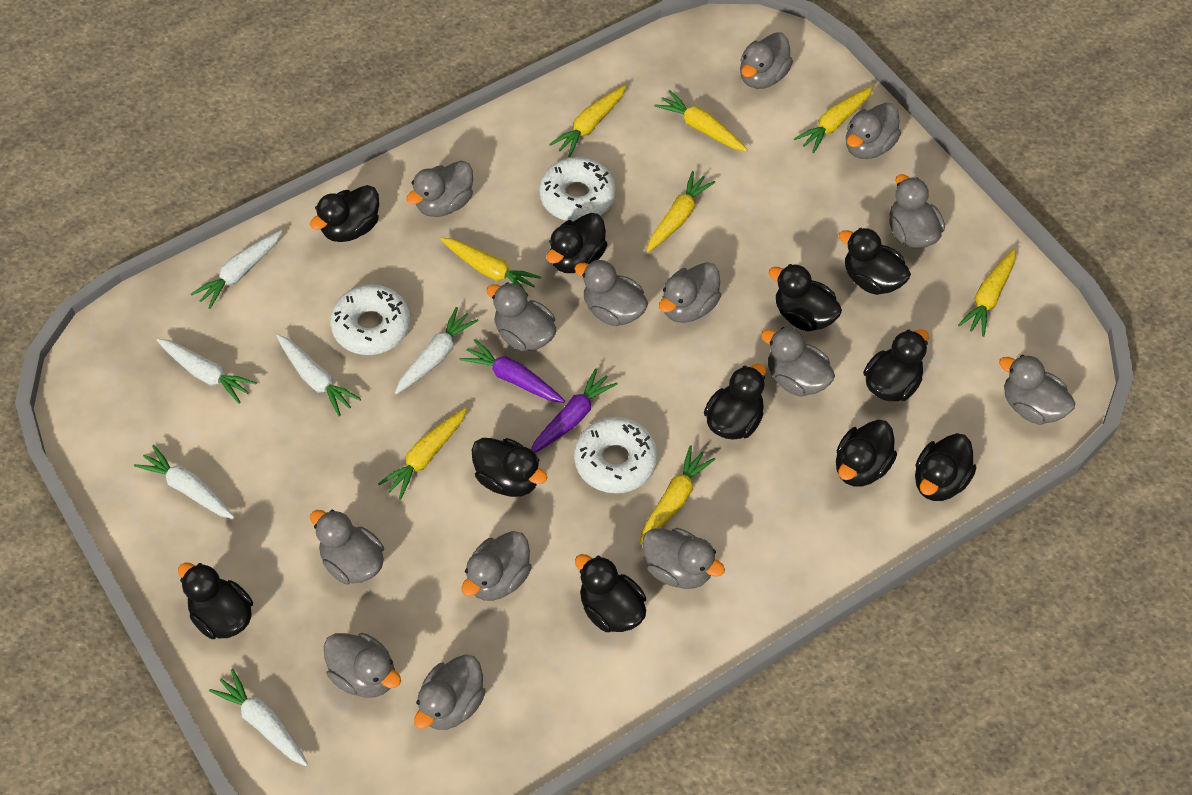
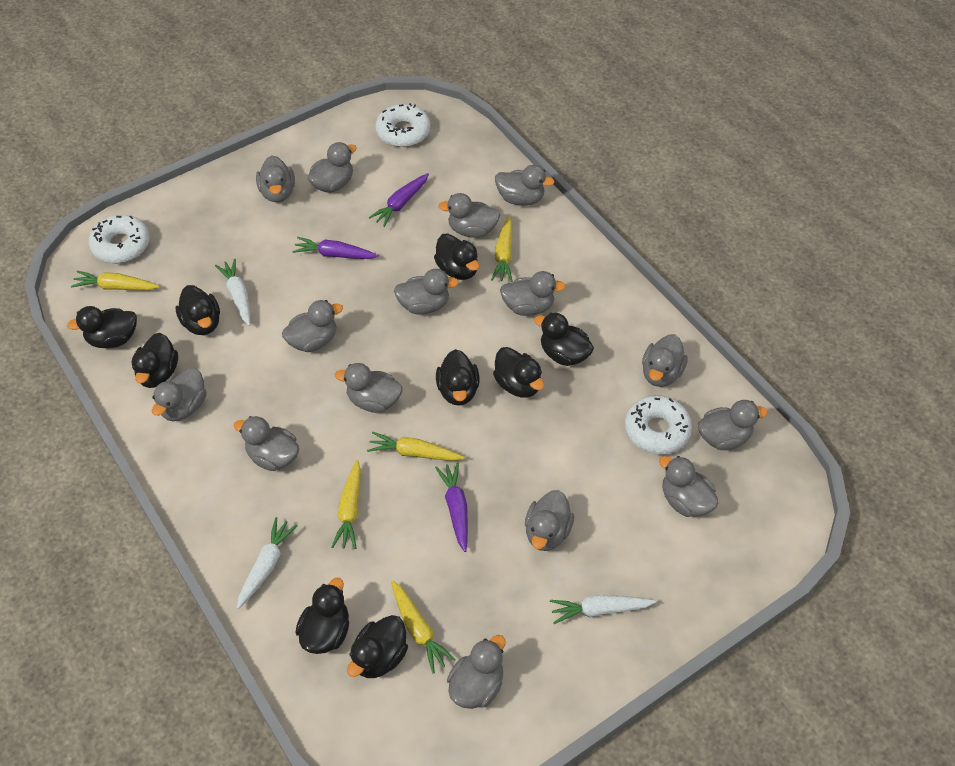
black duck: 11 -> 9
grey duck: 14 -> 15
purple carrot: 2 -> 3
white carrot: 6 -> 3
yellow carrot: 8 -> 5

